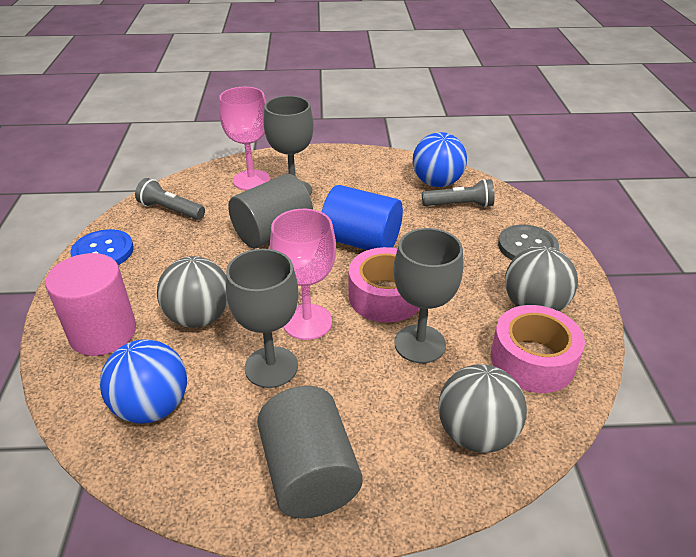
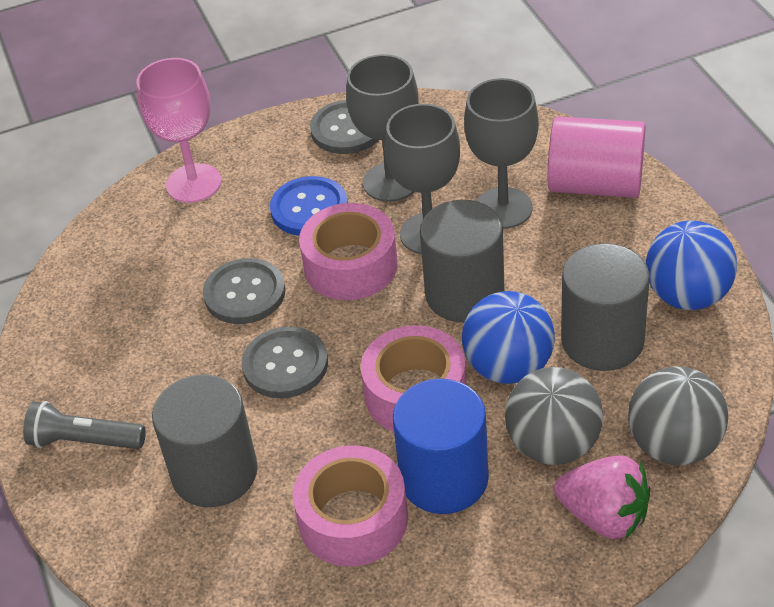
grey ball: 3 -> 2
grey button: 1 -> 3
grey cylinder: 2 -> 3
grey flashlight: 2 -> 1
pink goblet: 2 -> 1
pink strawberry: 0 -> 1
pink tape: 2 -> 3

